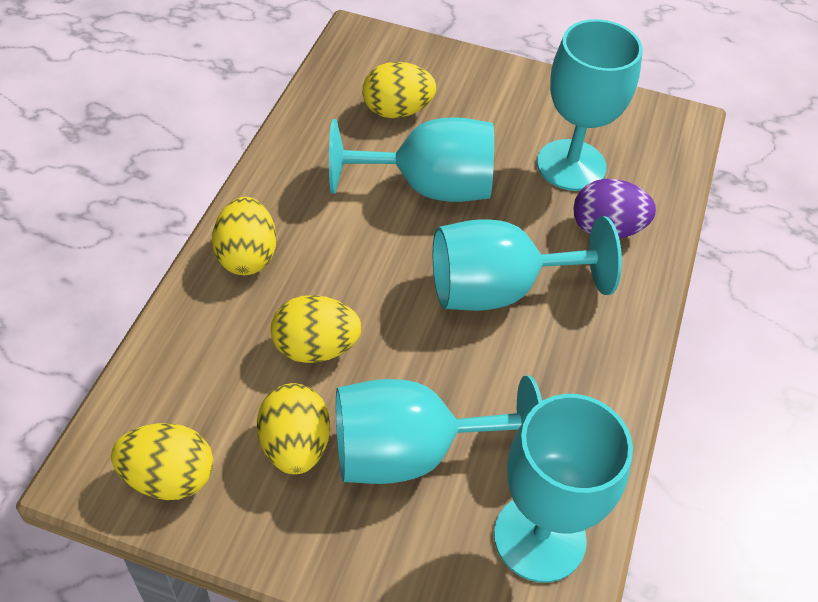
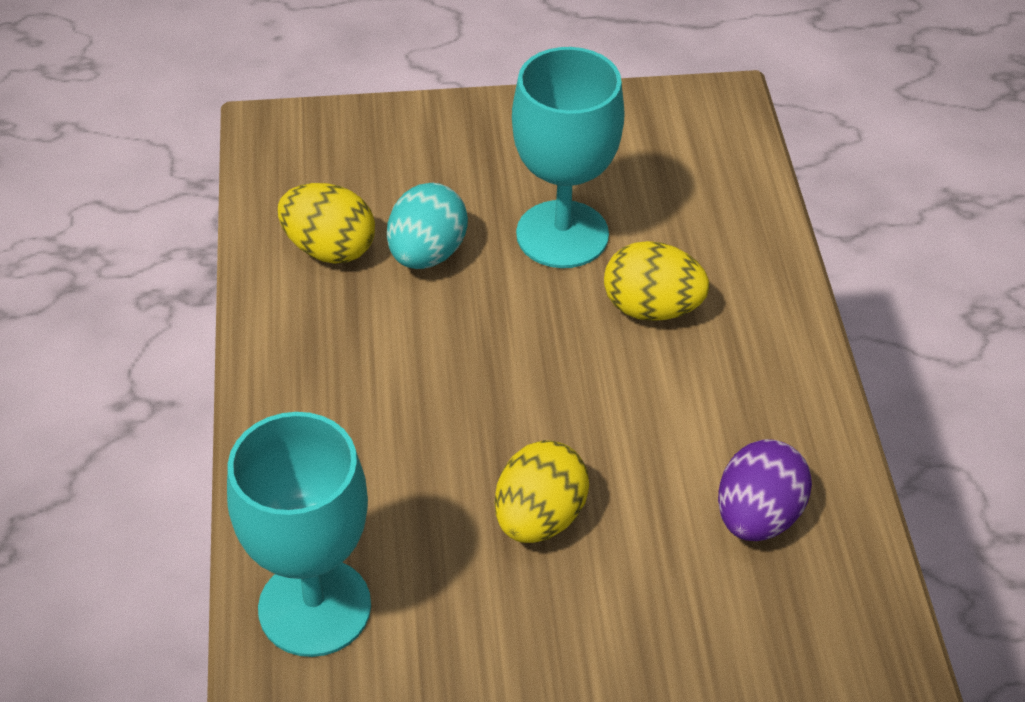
turquoise egg: 0 -> 1
turquoise goblet: 5 -> 2
yellow egg: 5 -> 3

